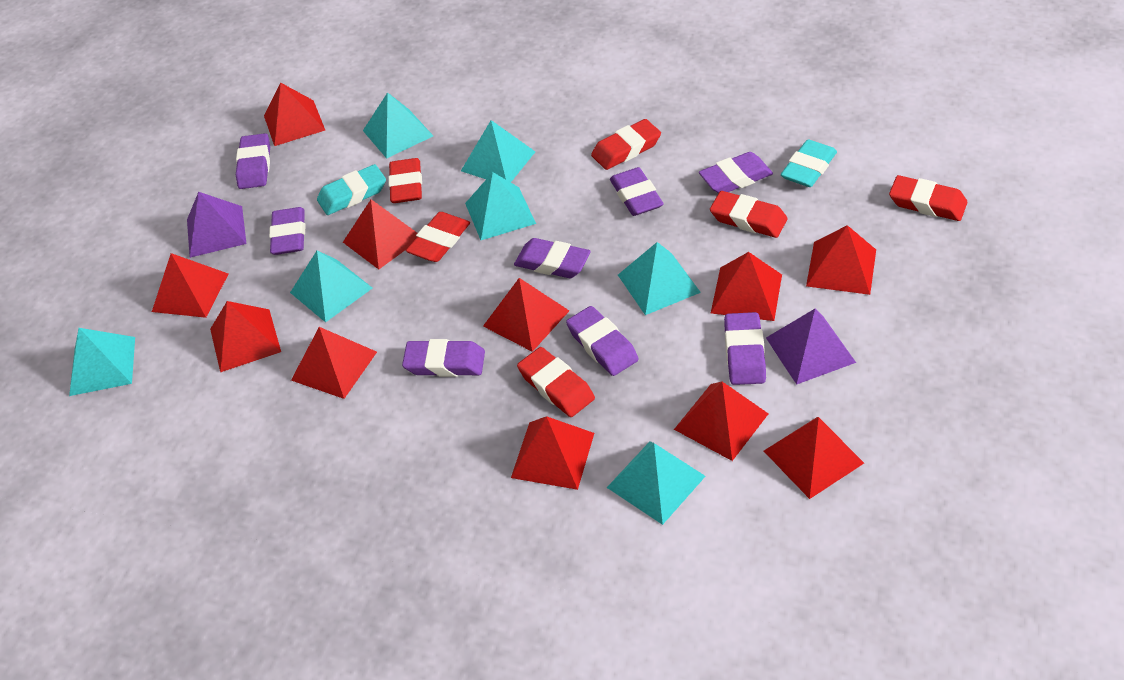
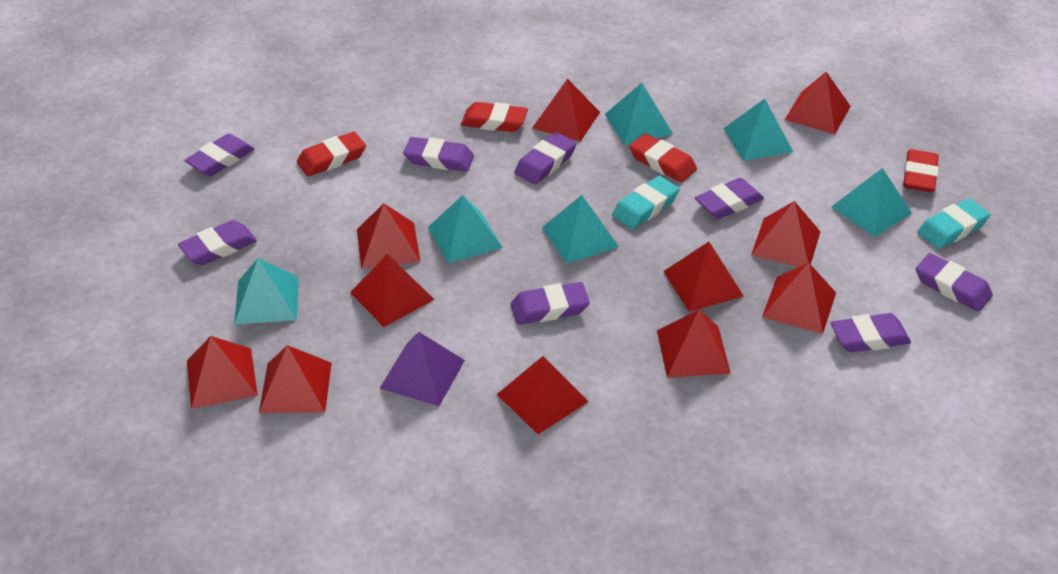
purple pyramid: 2 -> 1
red eraser: 6 -> 4
turquoise pyramid: 7 -> 6

